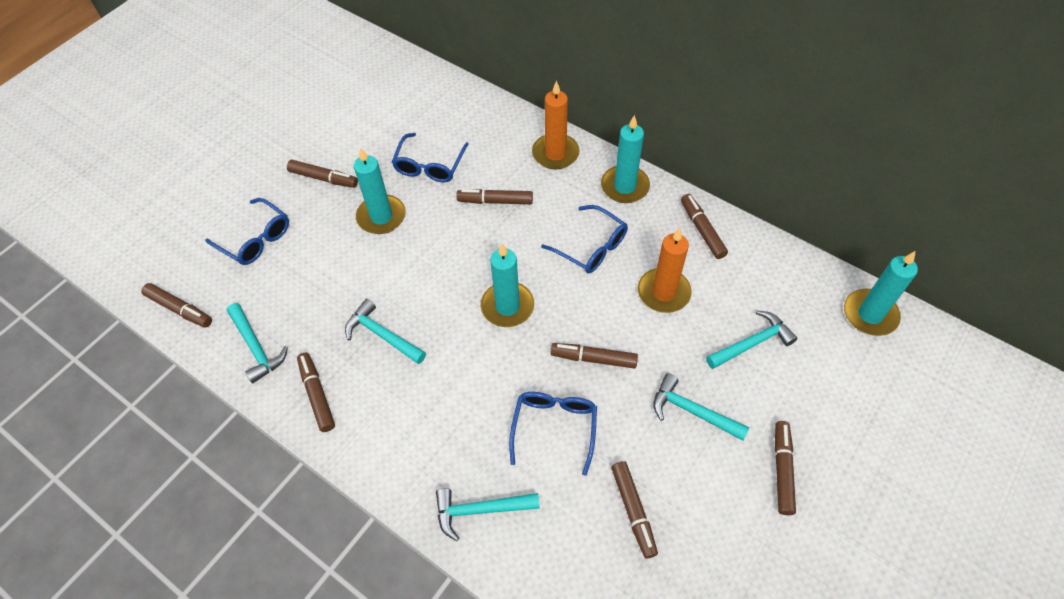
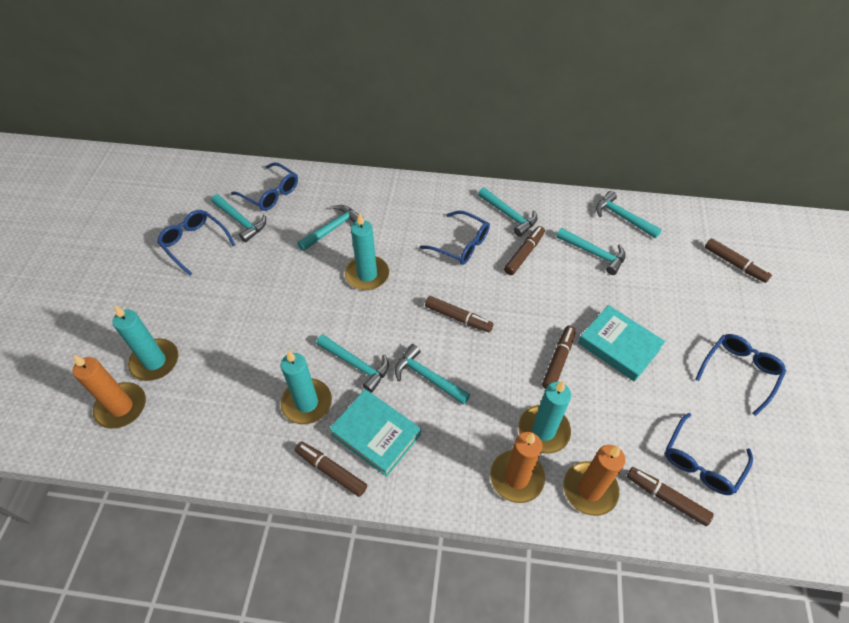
blue glasses: 4 -> 5
brown marker: 8 -> 6
orange candle: 2 -> 3
turquoise book: 0 -> 2
turquoise hammer: 5 -> 7

